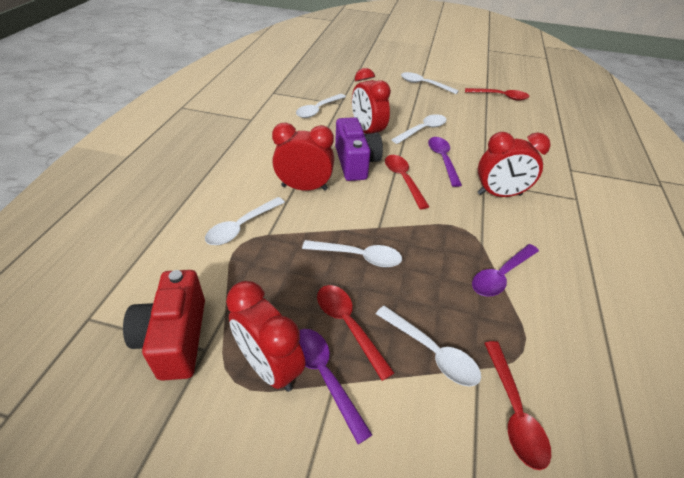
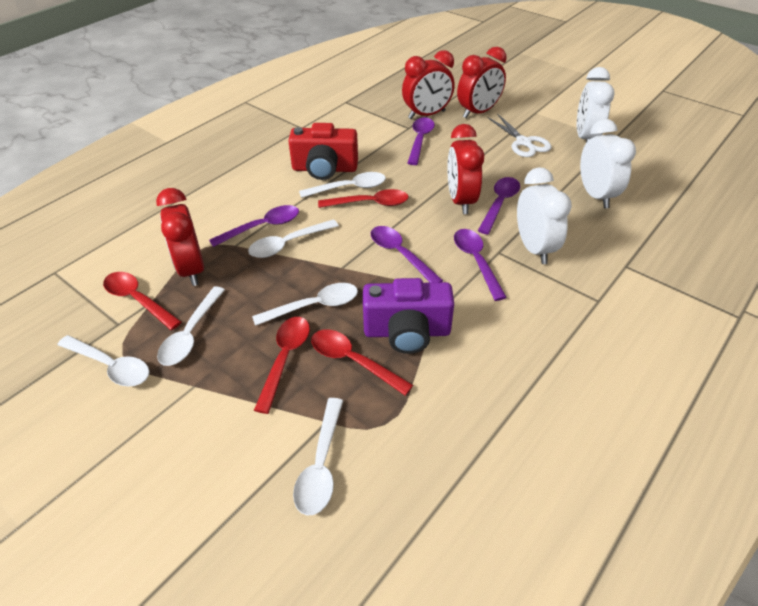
purple spoon: 3 -> 5
white clock: 0 -> 3
white scissors: 0 -> 1

